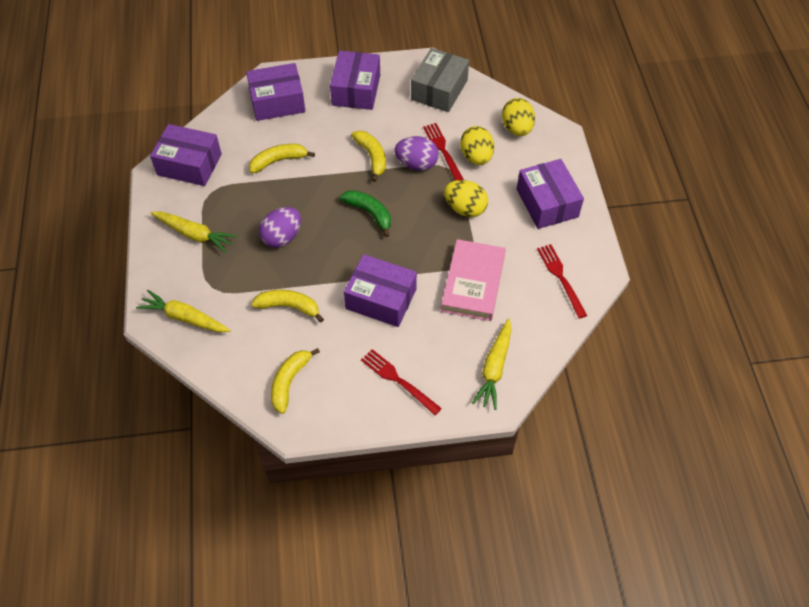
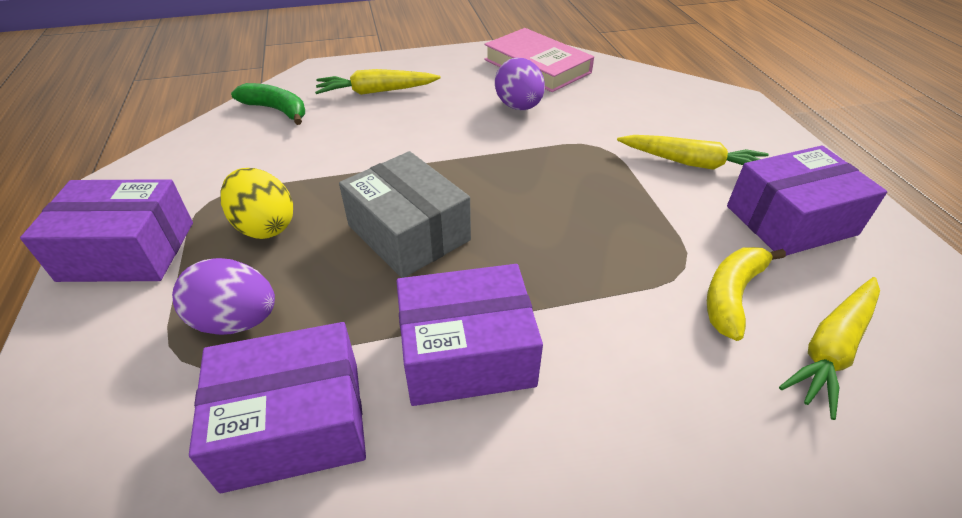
purple box: 5 -> 4
red fork: 3 -> 0
yellow banana: 4 -> 1
yellow egg: 3 -> 1

